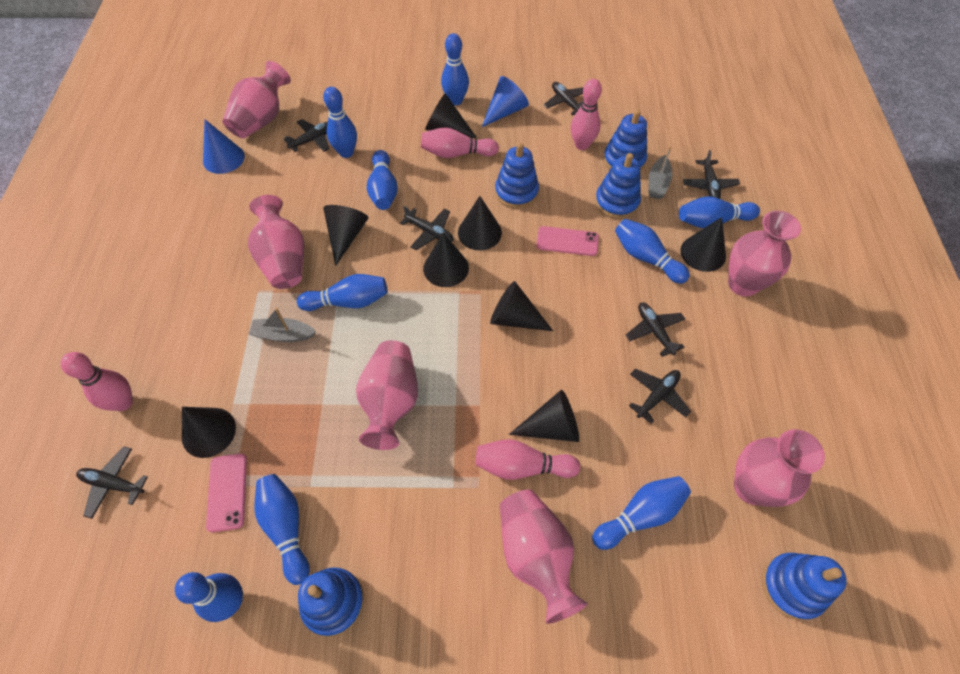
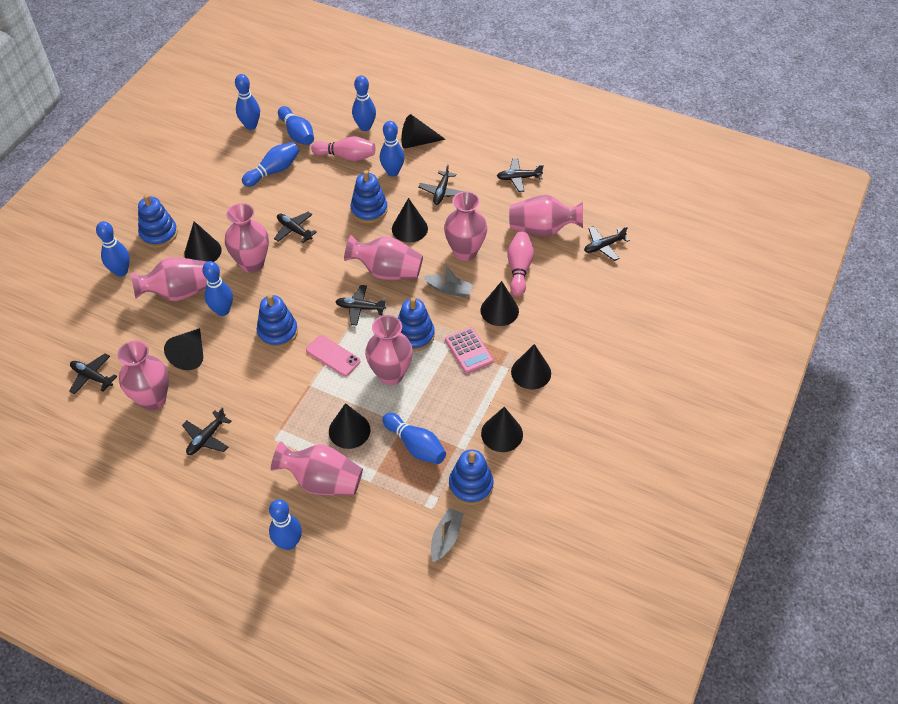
blue cone: 2 -> 0
pink bowling pin: 4 -> 2
pink calculator: 0 -> 1
pink phone: 2 -> 1
pink vase: 6 -> 8

